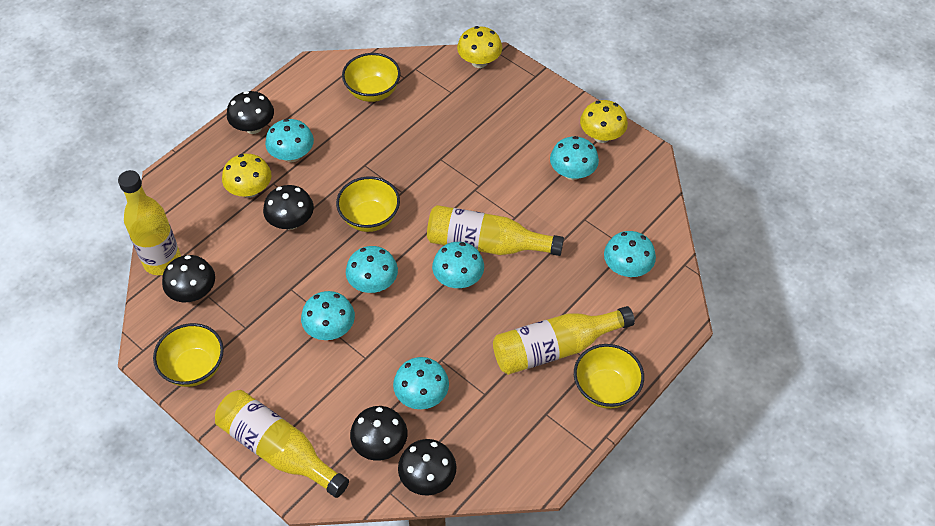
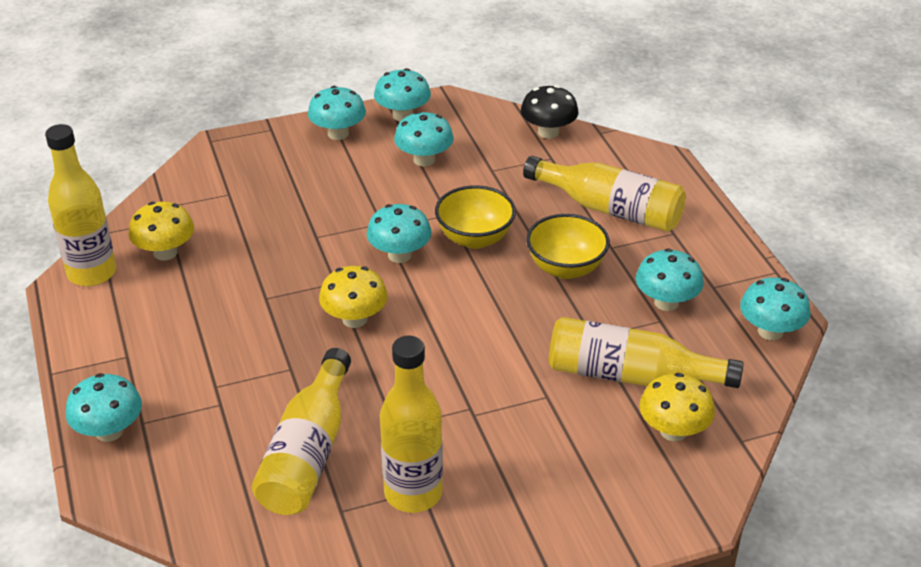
black mushroom: 5 -> 1
yellow bottle: 4 -> 5
yellow bowl: 4 -> 2

